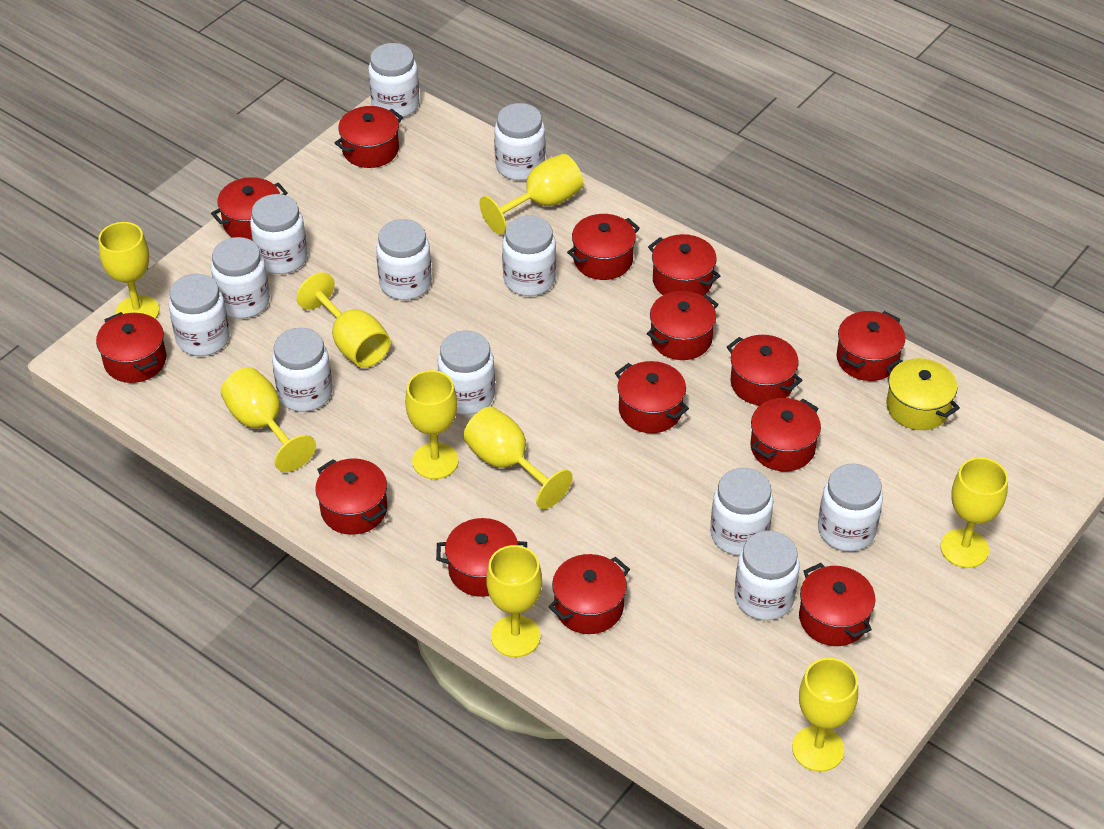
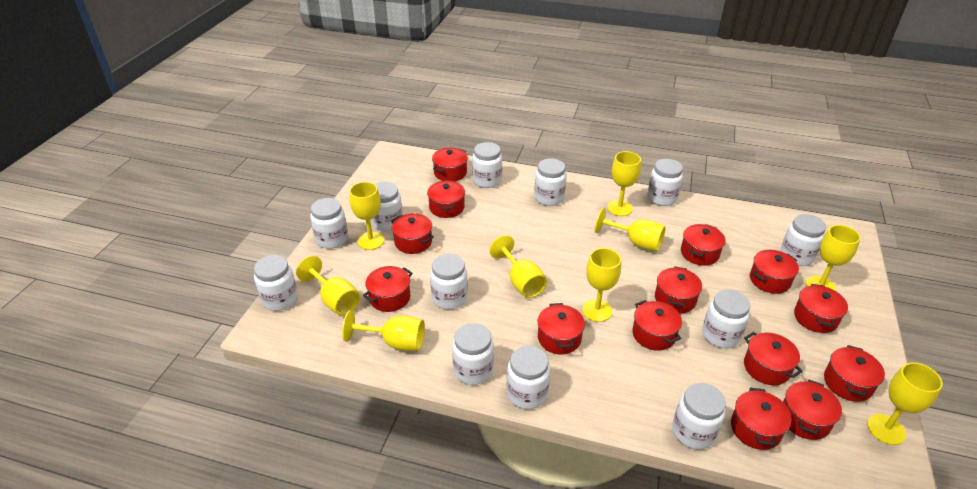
yellow pot: 1 -> 0

